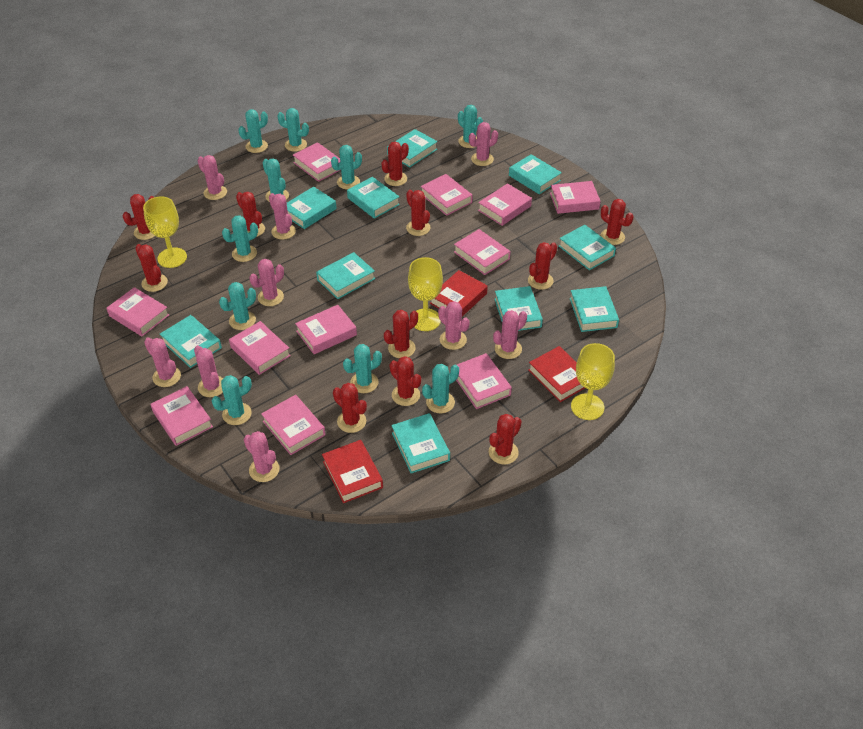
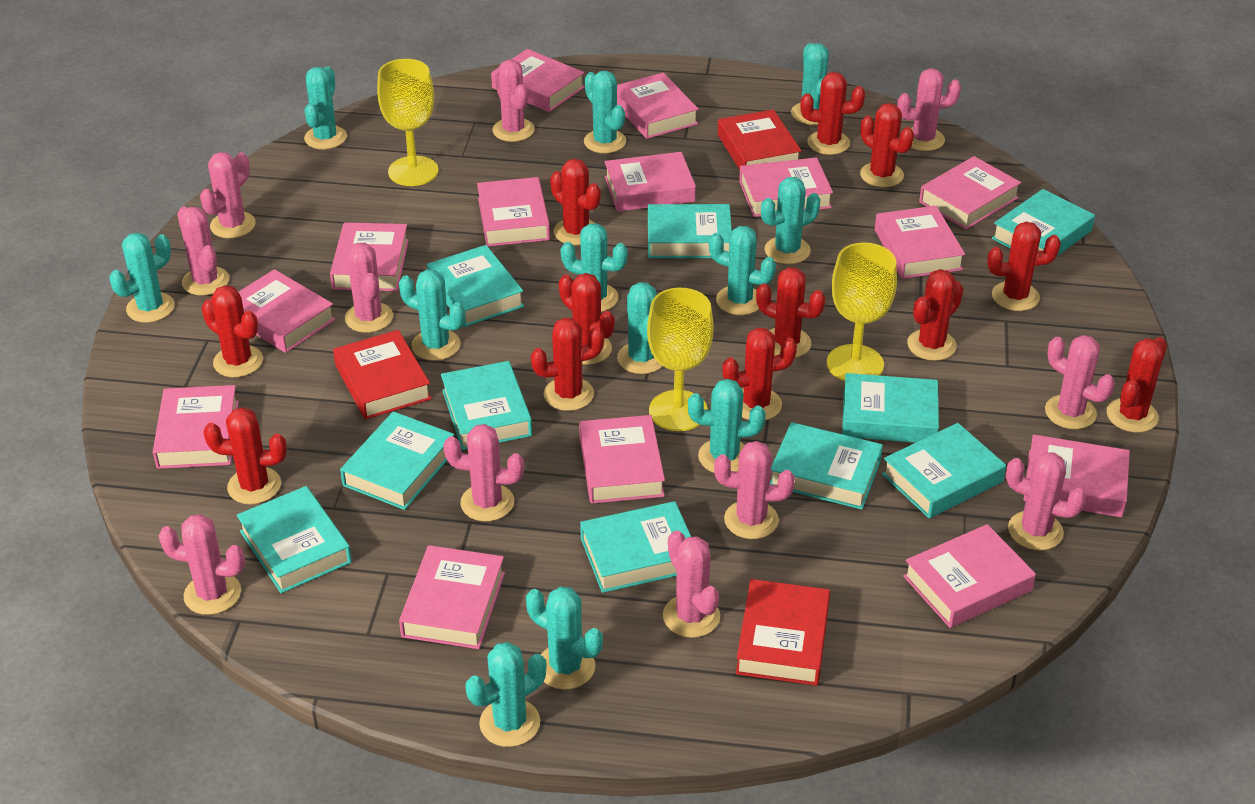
pink book: 11 -> 14
pink cactus: 9 -> 11
red cactus: 11 -> 12
turquoise cactus: 10 -> 12

